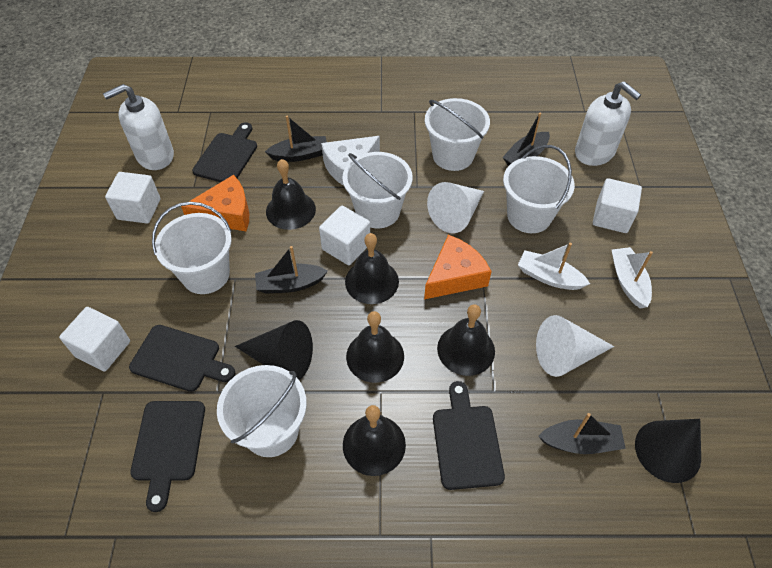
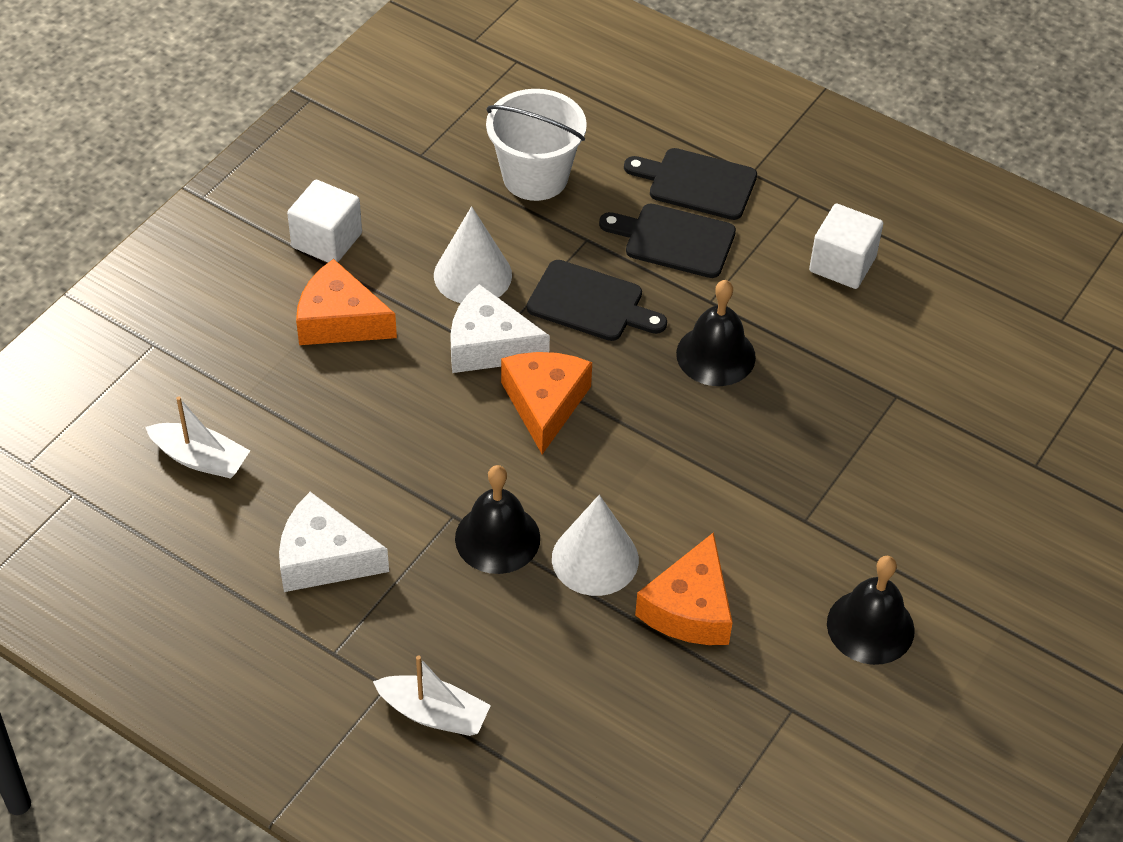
black bell: 5 -> 3
black boat: 4 -> 0
black cone: 2 -> 0
black cutting board: 4 -> 3
orange cheese: 2 -> 3
white bucket: 5 -> 1
white cheese: 1 -> 2
white cube: 4 -> 2
white soap dispenser: 2 -> 0

